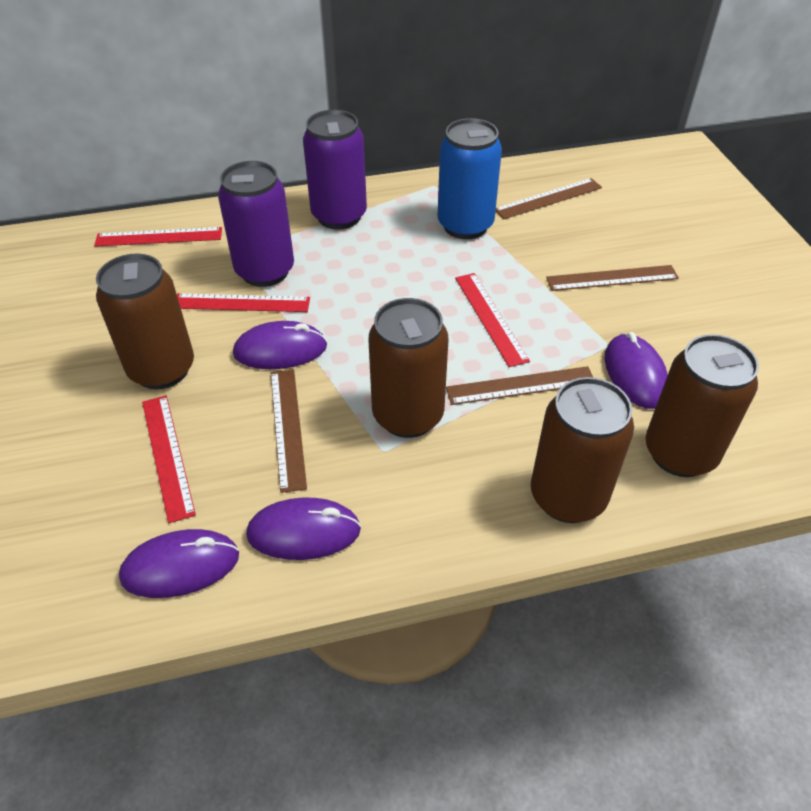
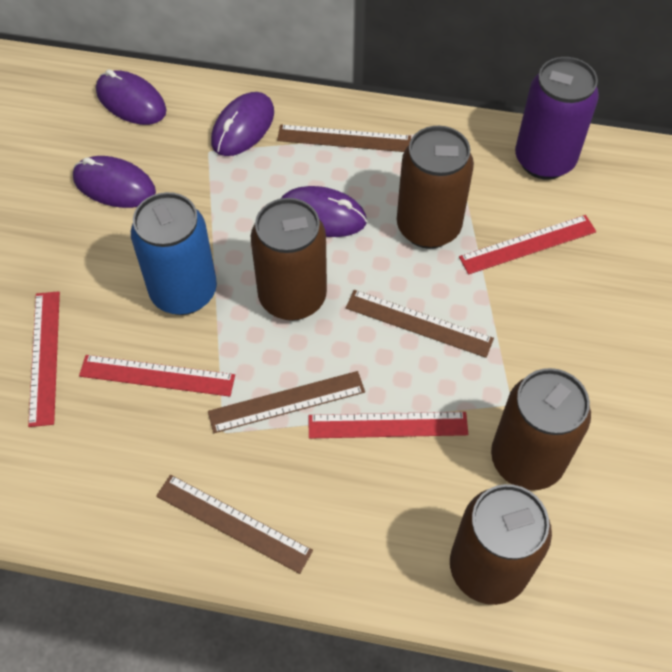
purple can: 2 -> 1

